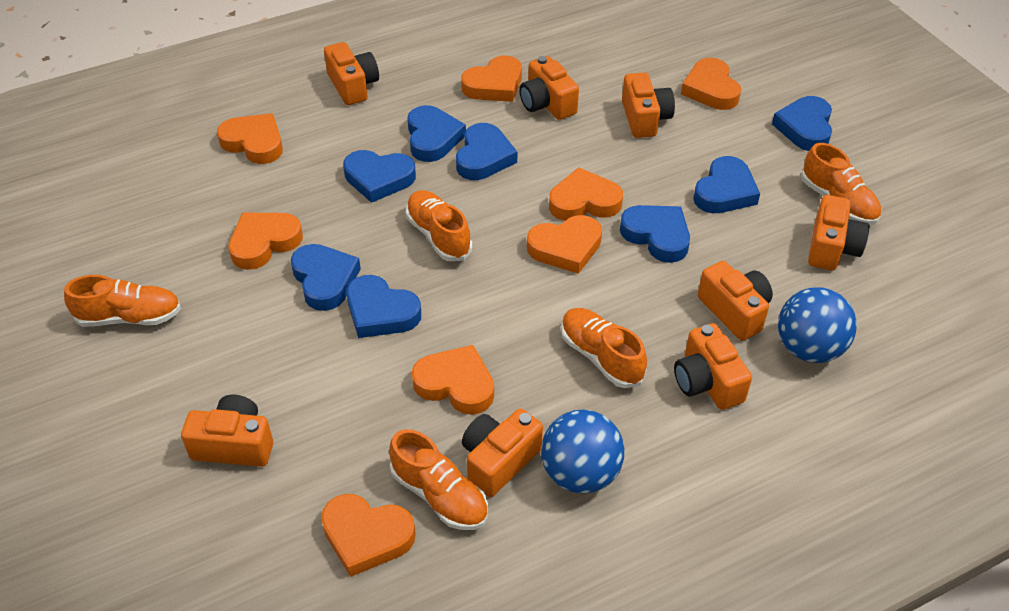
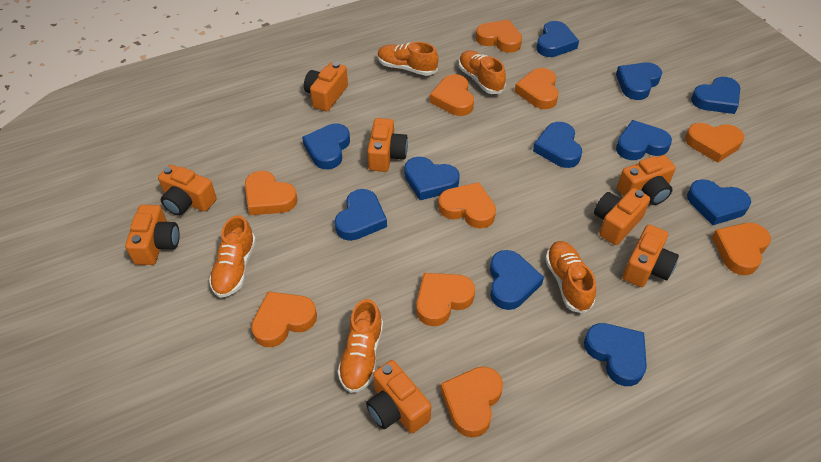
blue ball: 2 -> 0
blue heart: 8 -> 11
orange heart: 8 -> 10

